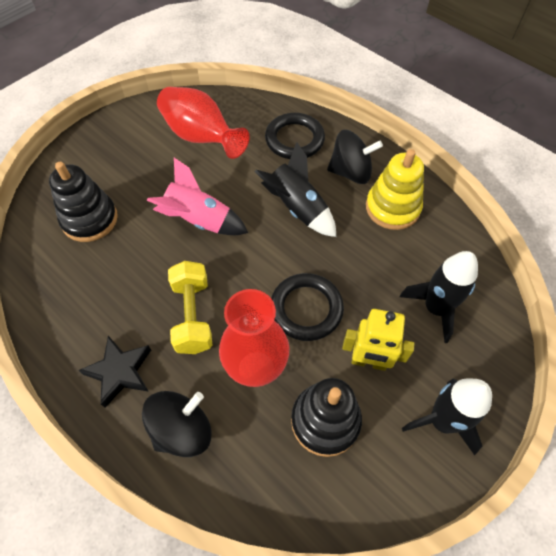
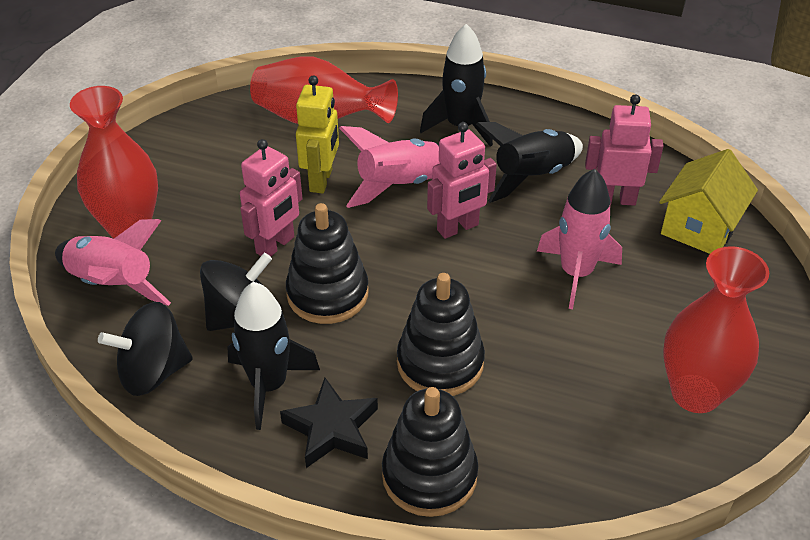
black ring: 2 -> 0
black stacking toy: 2 -> 3
pink robot: 0 -> 3
pink rocket: 1 -> 3
red vase: 2 -> 3
yellow dumbbell: 1 -> 0
yellow house: 0 -> 1
yellow stacking toy: 1 -> 0

